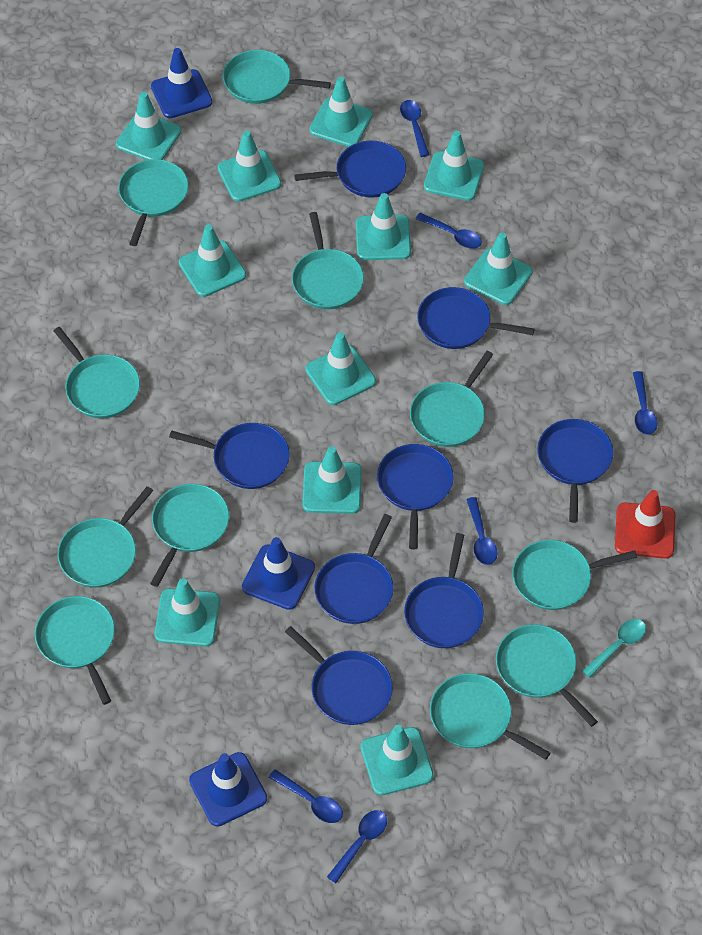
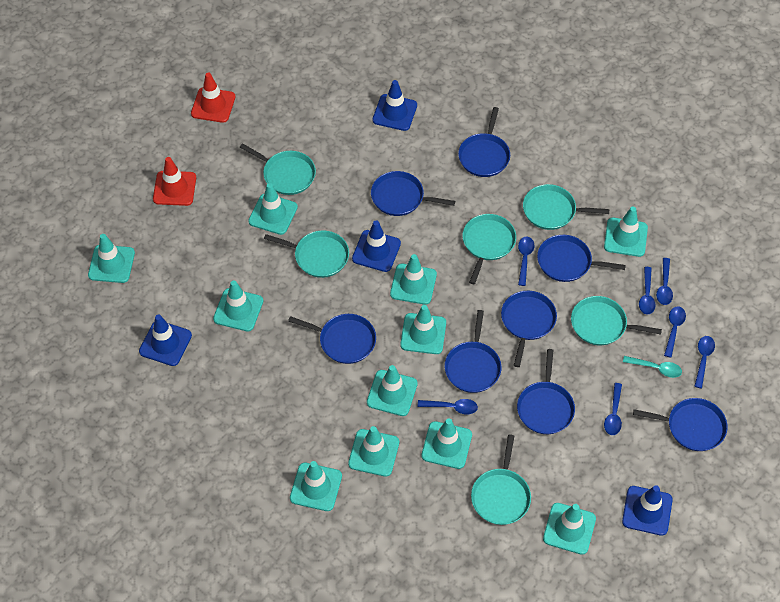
blue spoon: 6 -> 7
blue traffic cone: 3 -> 4
red traffic cone: 1 -> 2
turquoise pan: 11 -> 6

